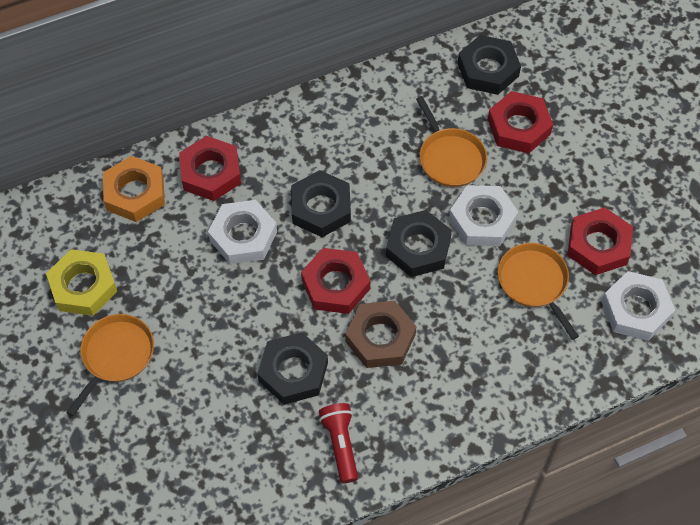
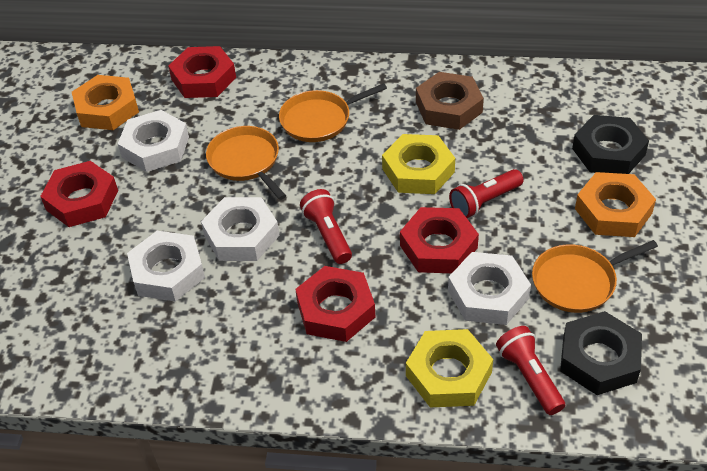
black nut: 4 -> 2
orange nut: 1 -> 2
red flashlight: 1 -> 3
white nut: 3 -> 4
yellow nut: 1 -> 2

